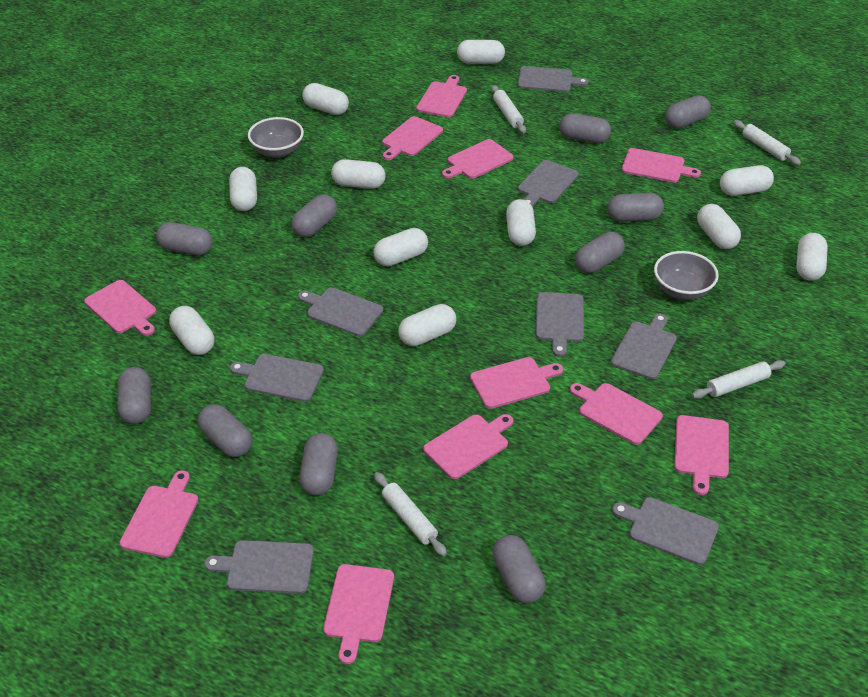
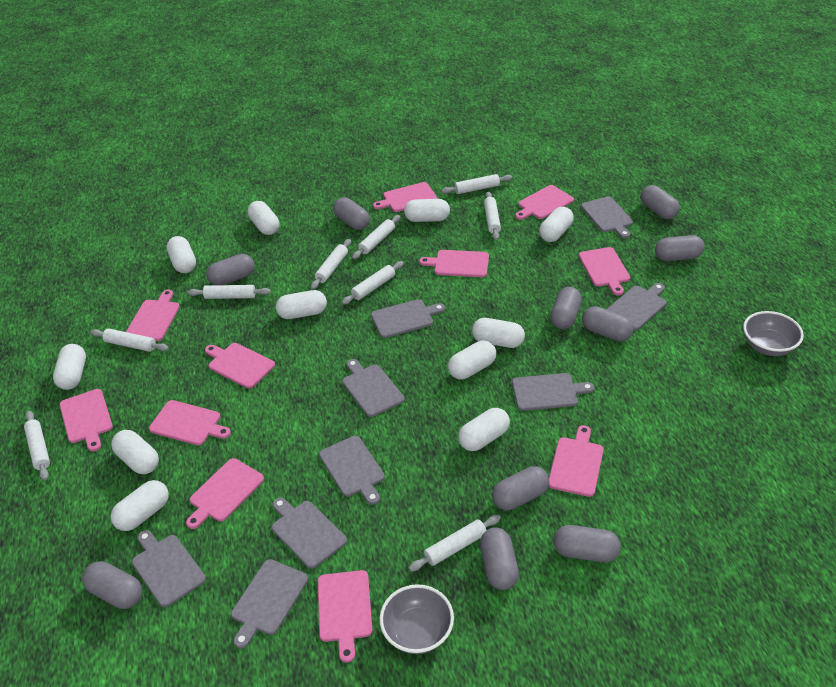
grey cutting board: 8 -> 9
white rolling pin: 4 -> 9

